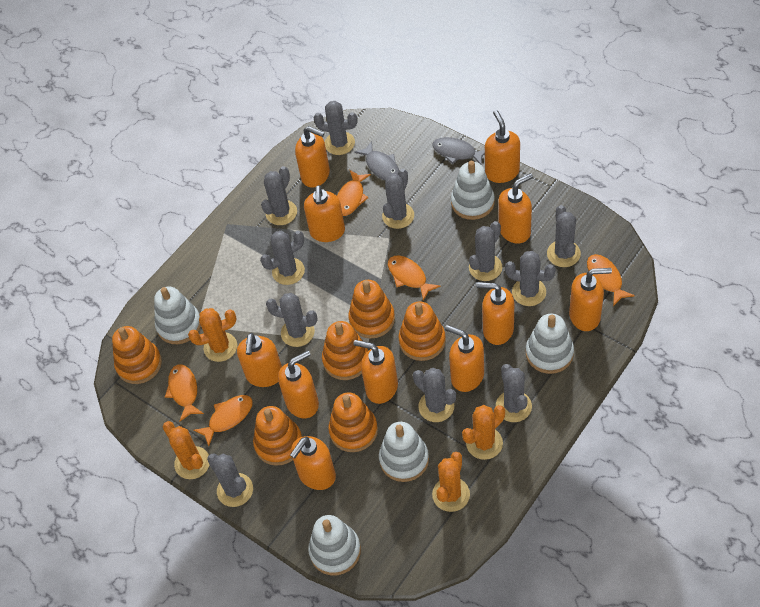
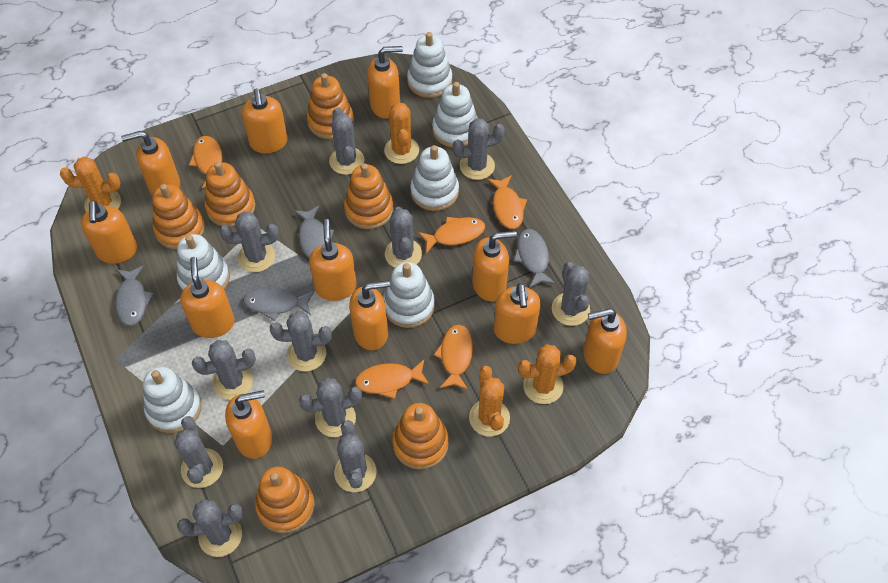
grey fish: 2 -> 4
white stacking toy: 5 -> 6

